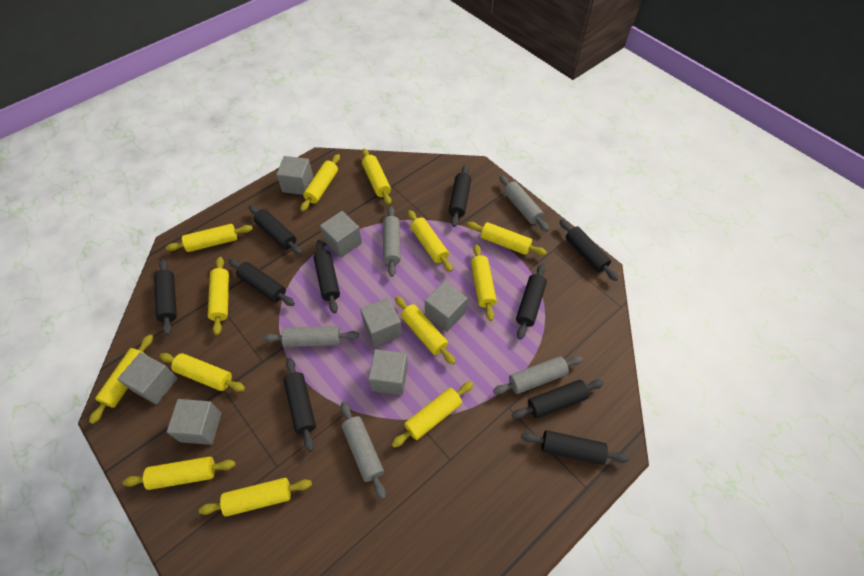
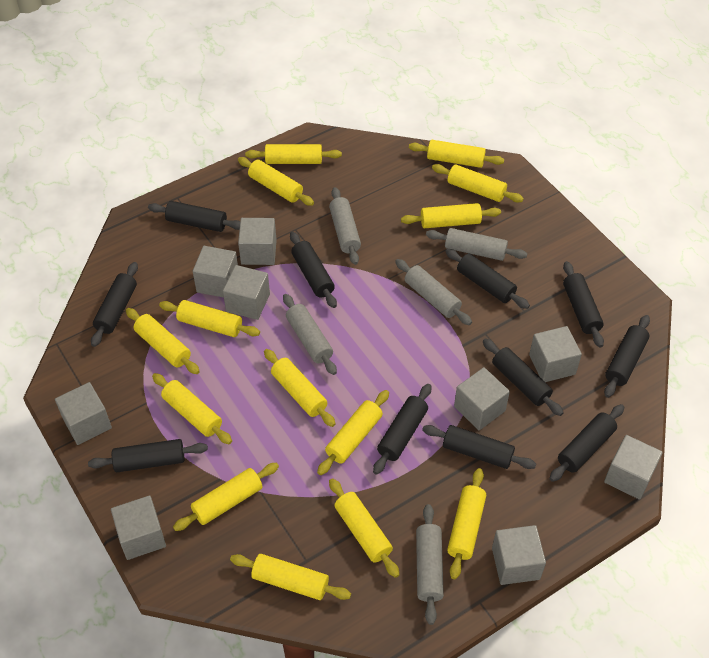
black rolling pin: 10 -> 11
grey cube: 7 -> 9
yellow rolling pin: 13 -> 14

